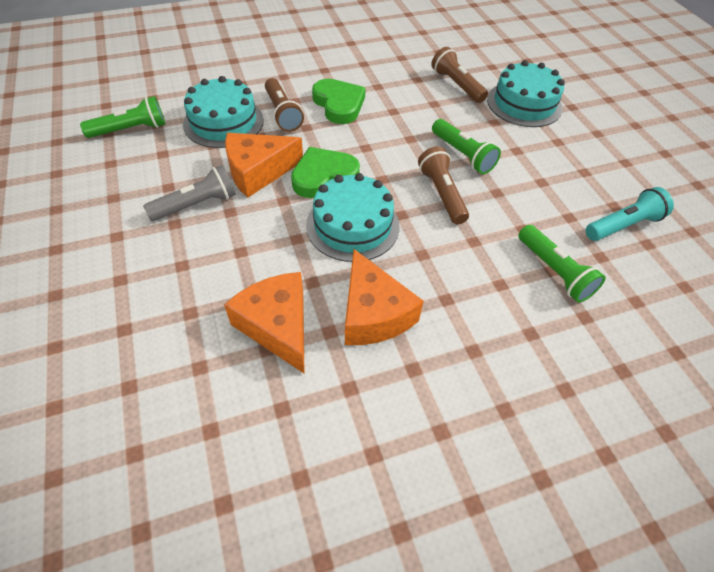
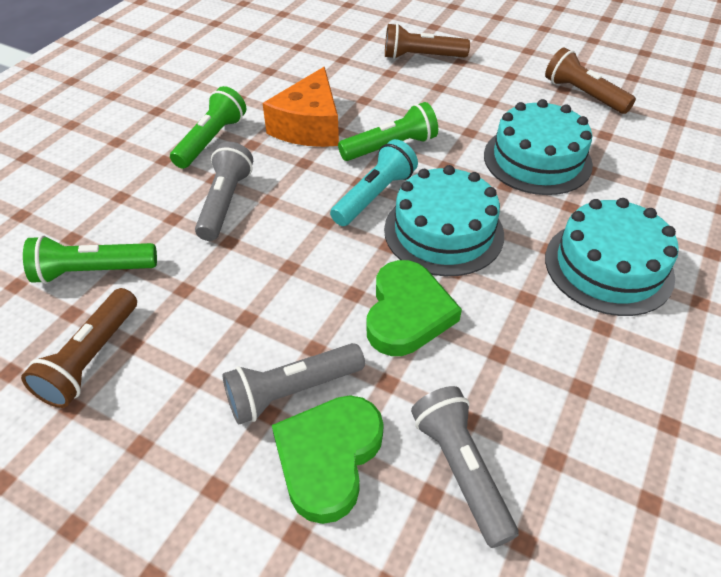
grey flashlight: 1 -> 3
orange cheese: 3 -> 1

